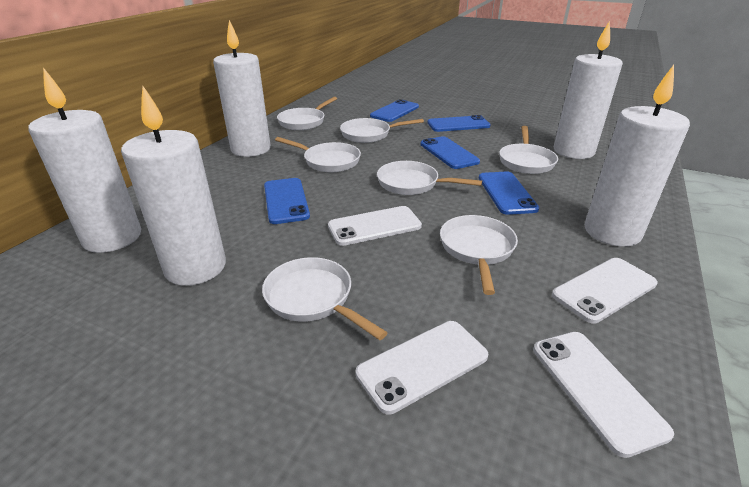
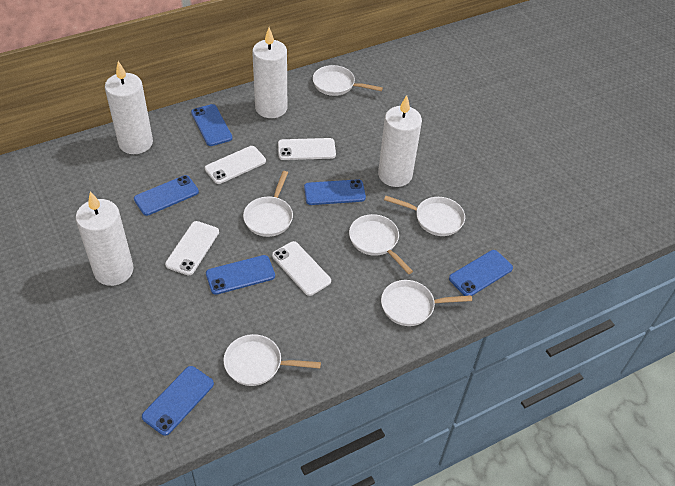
blue phone: 5 -> 6
white candle: 5 -> 4
white pan: 7 -> 6

